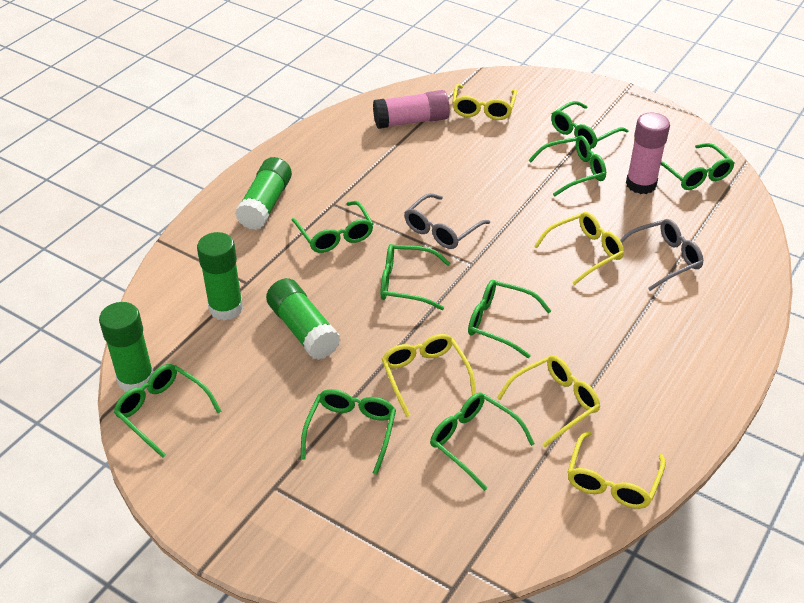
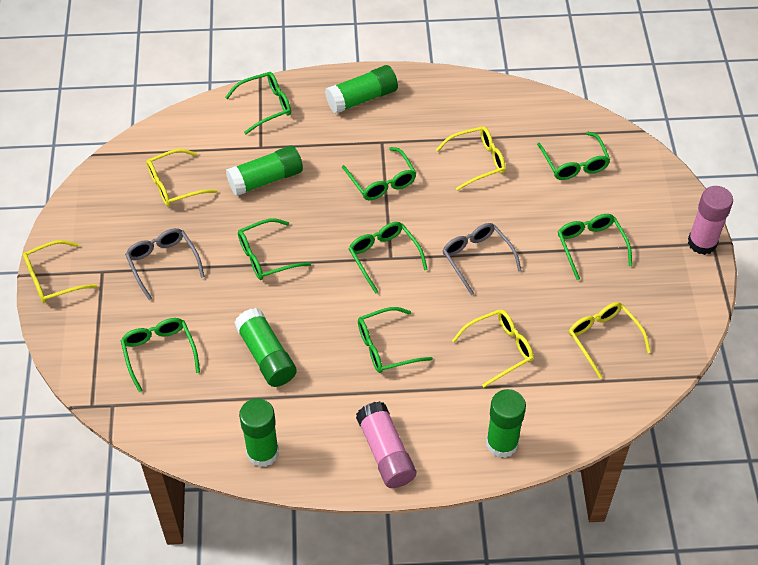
green glasses: 9 -> 8
green glue stick: 4 -> 5

